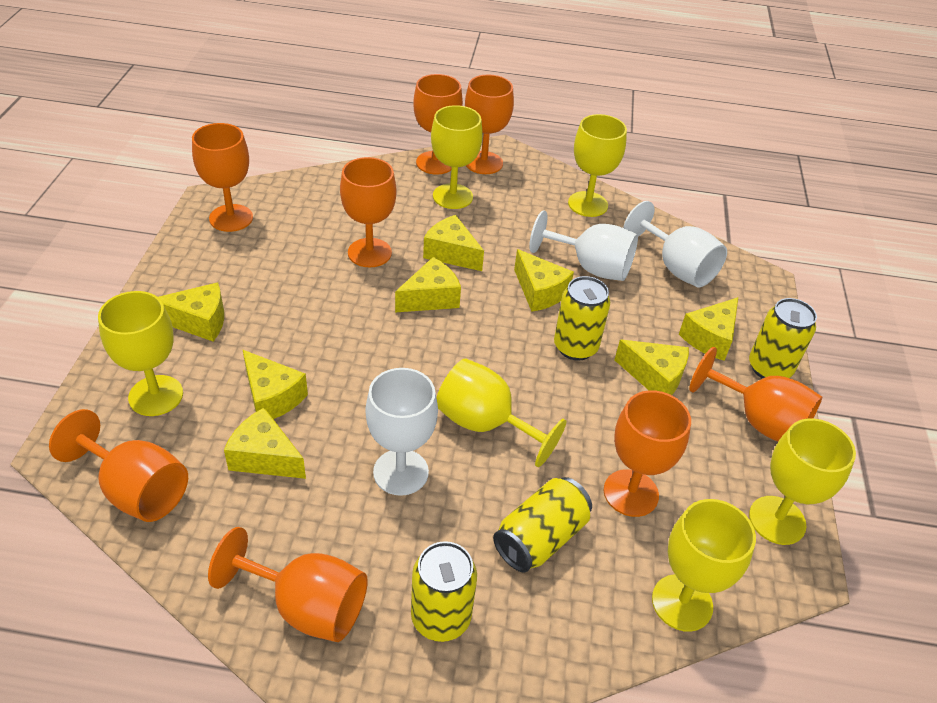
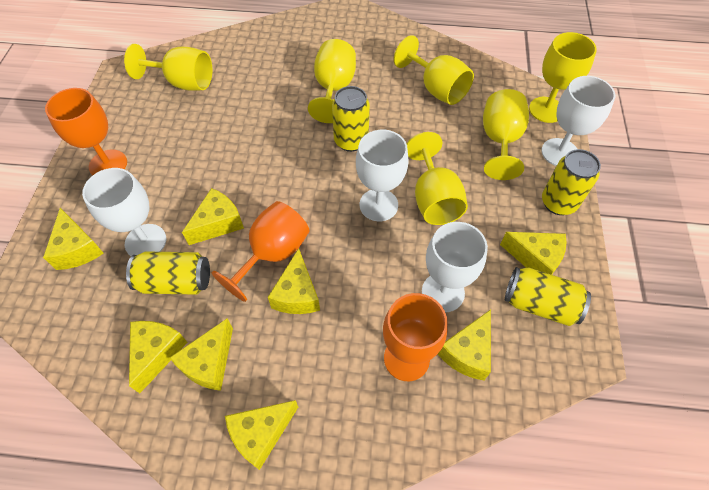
orange goblet: 8 -> 3
white goblet: 3 -> 4

